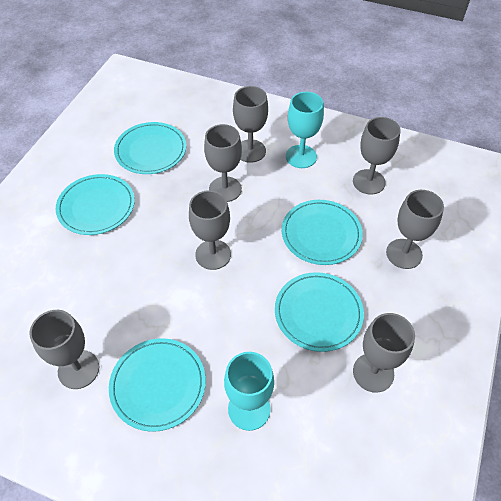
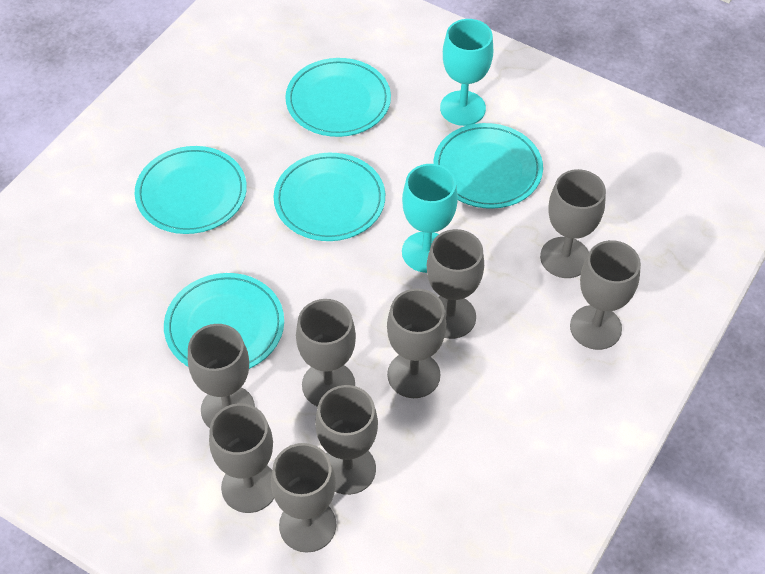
grey goblet: 7 -> 9

